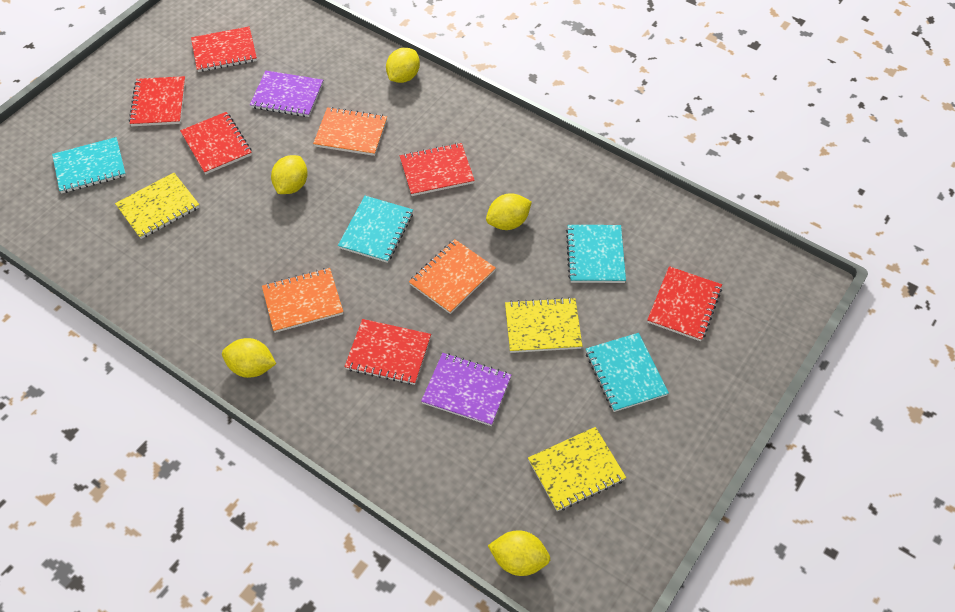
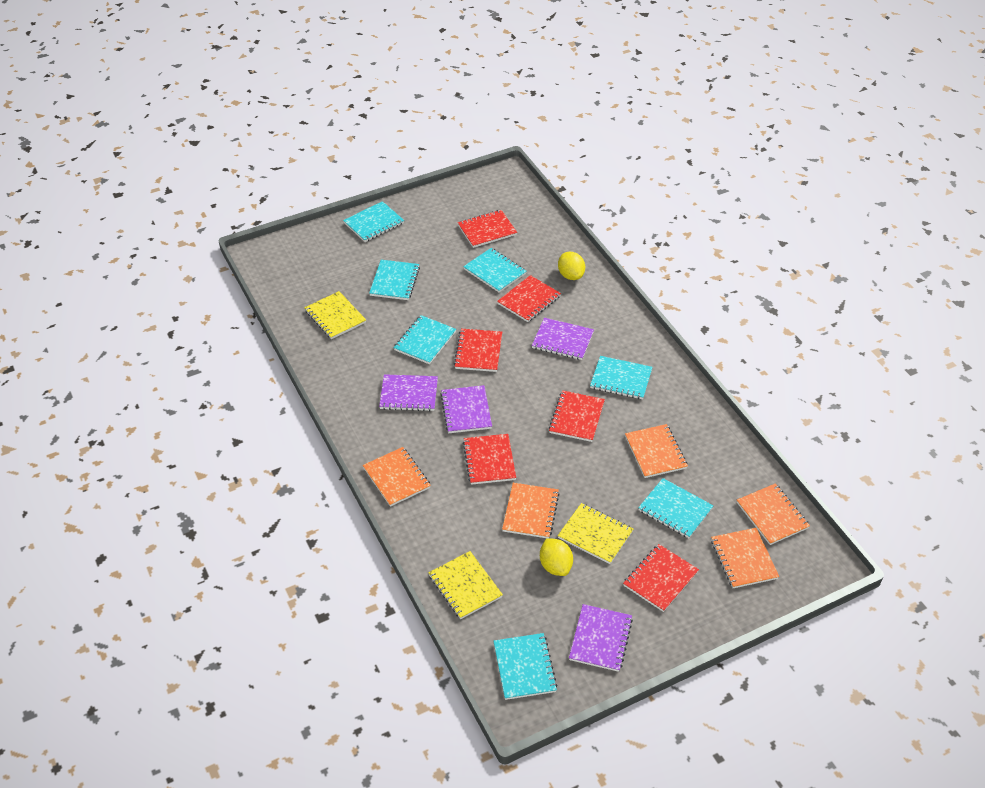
orange notebook: 3 -> 5
purple notebook: 2 -> 4
turquoise notebook: 4 -> 7
yellow lemon: 5 -> 2

